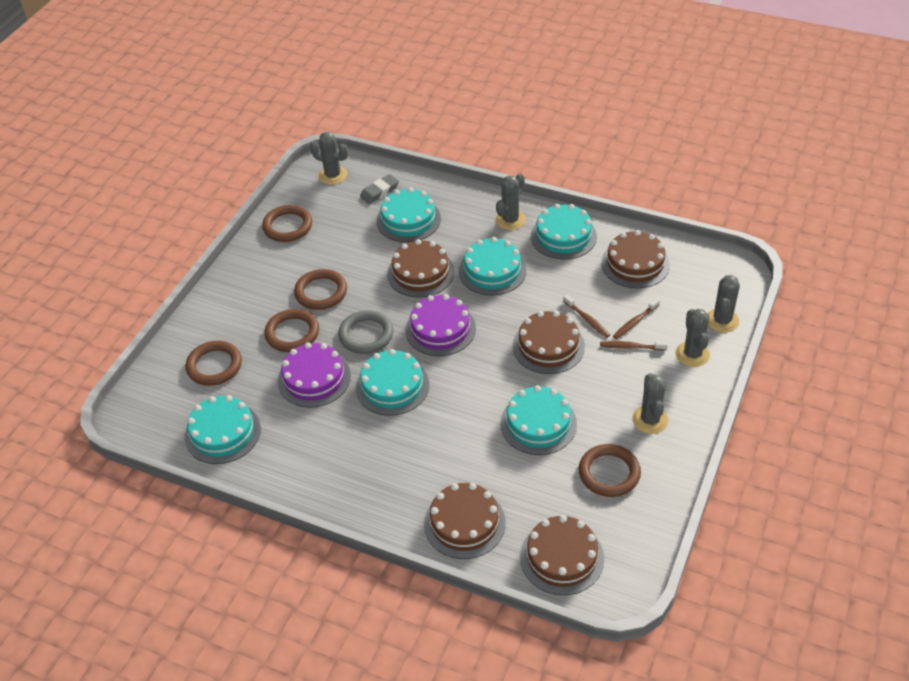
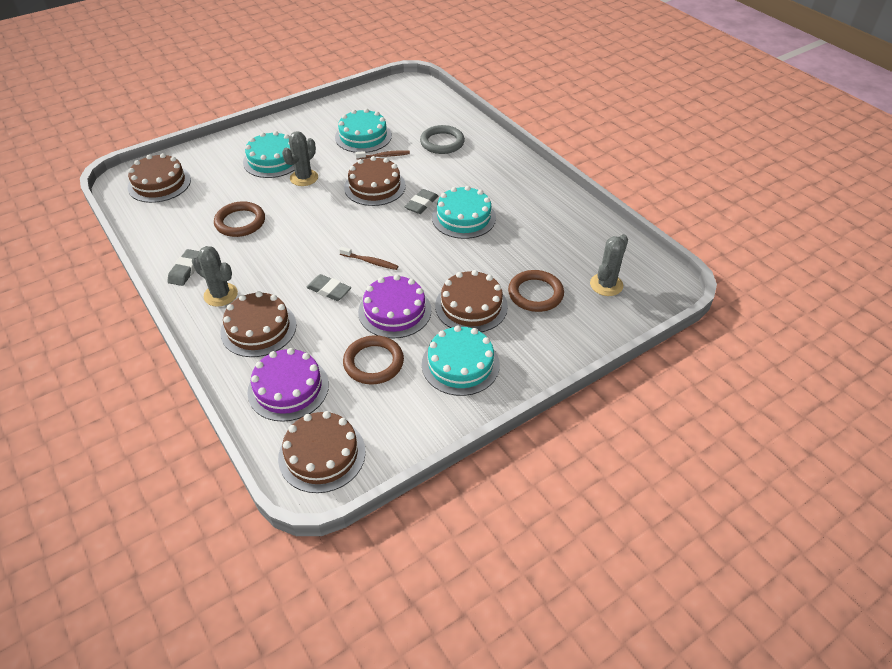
brown ring: 5 -> 3
brown toothbrush: 3 -> 2
grey cactus: 5 -> 3
grey eraser: 1 -> 3
turquoise cake: 6 -> 4

